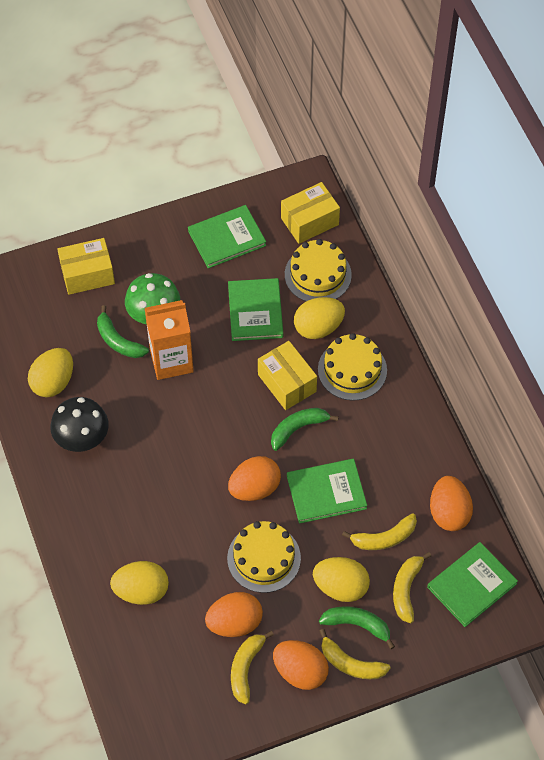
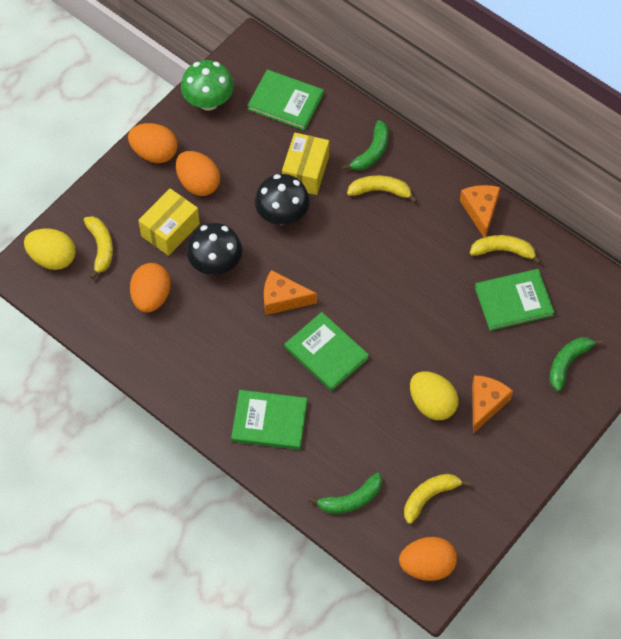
black mushroom: 1 -> 2
orange carton: 1 -> 0
orange cheese: 0 -> 3
yellow box: 3 -> 2
yellow cake: 3 -> 0
yellow egg: 4 -> 2

